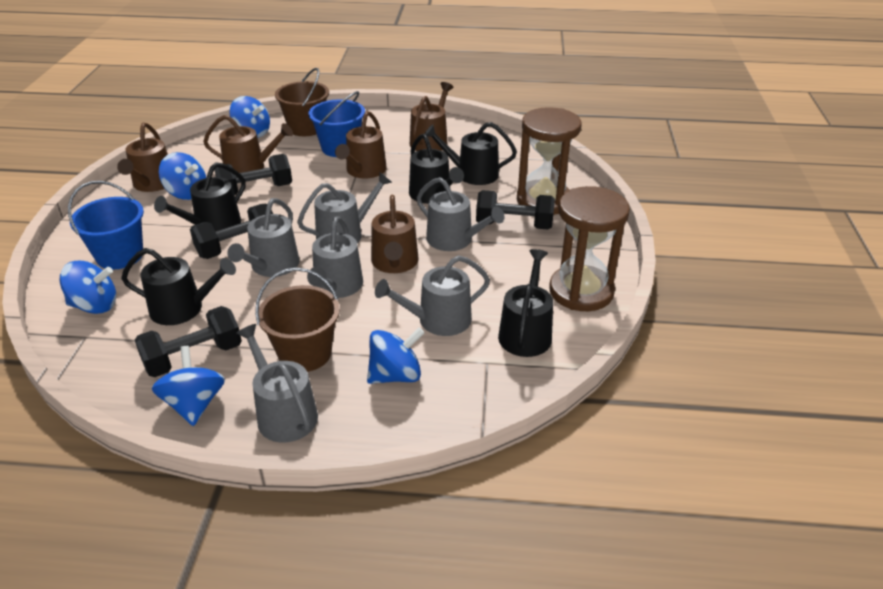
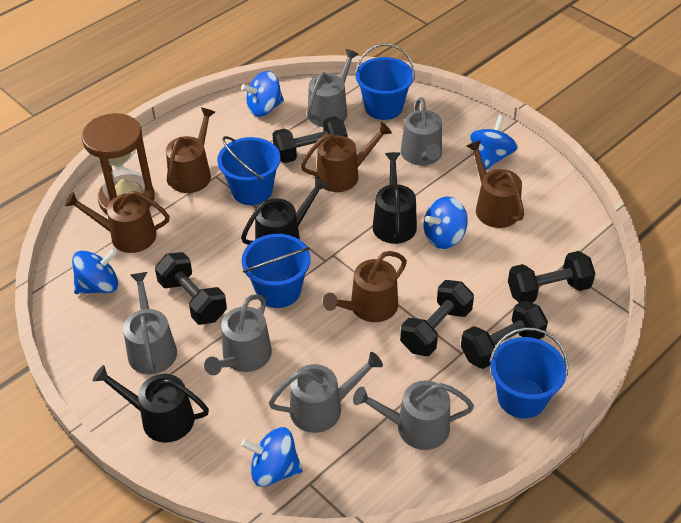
black dumbbell: 4 -> 5
black watering can: 5 -> 3
blue bucket: 2 -> 4
brown bucket: 2 -> 0
brown hourglass: 2 -> 1

